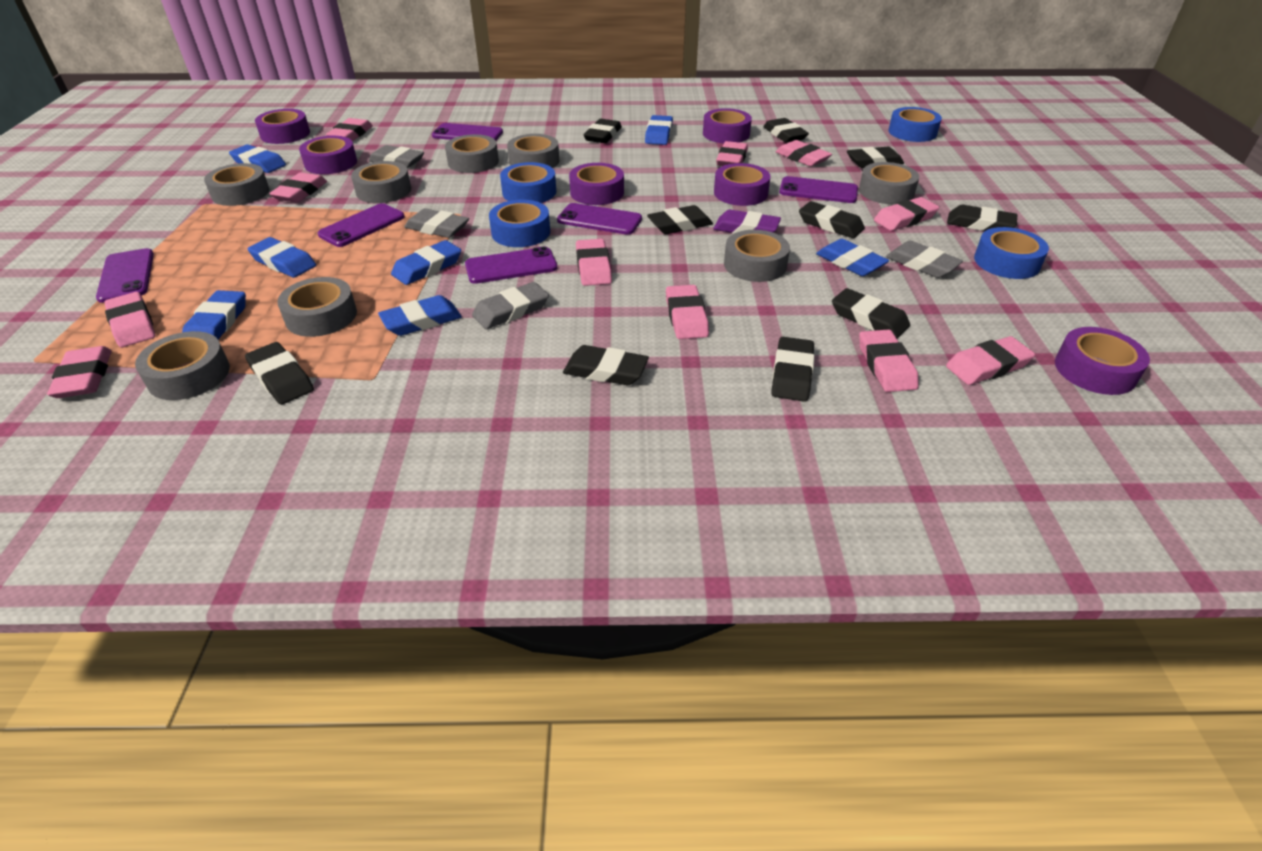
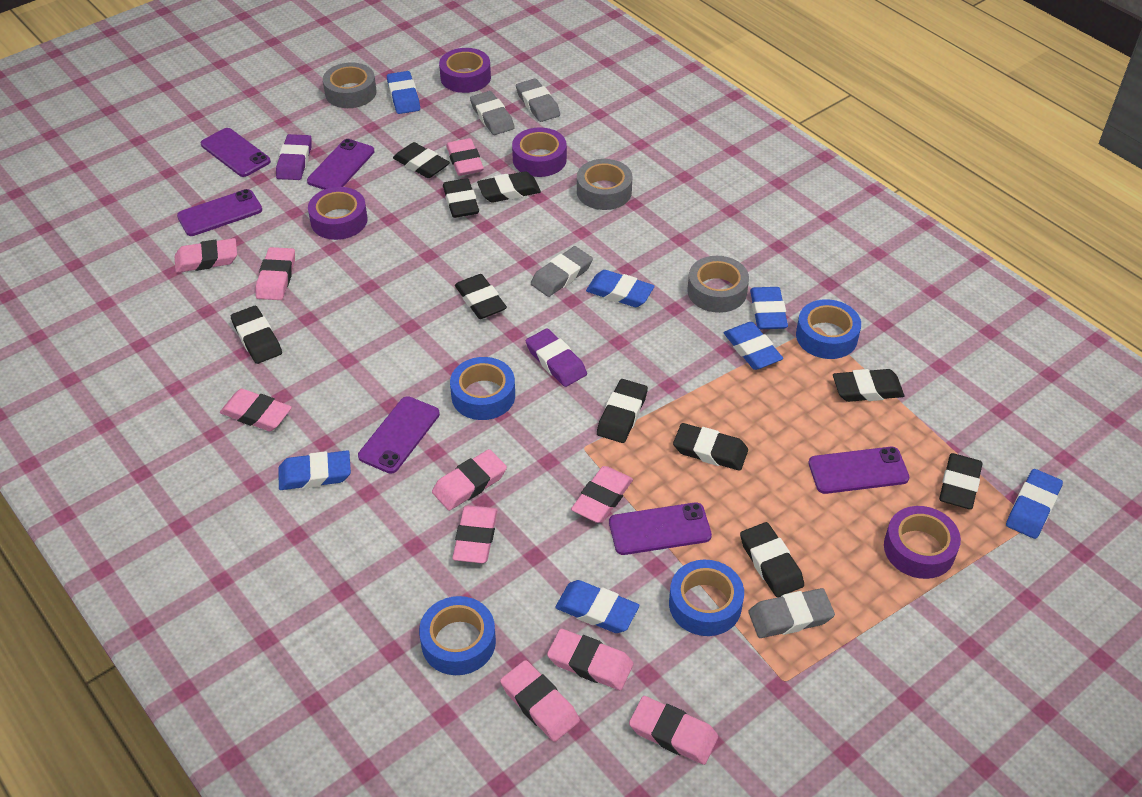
grey tape: 8 -> 3
pink eraser: 11 -> 10
purple eraser: 1 -> 2
purple tape: 6 -> 4

